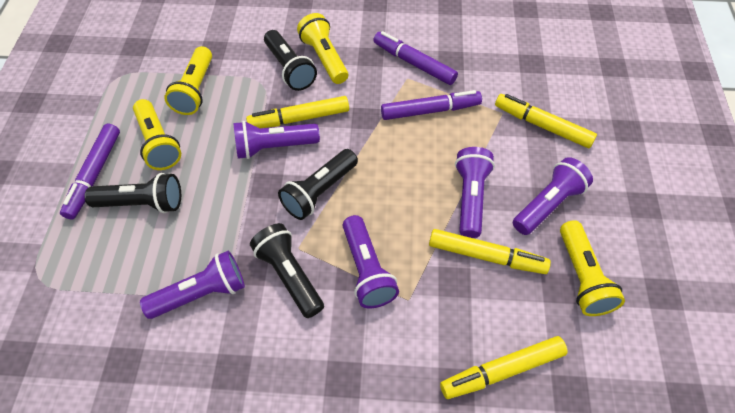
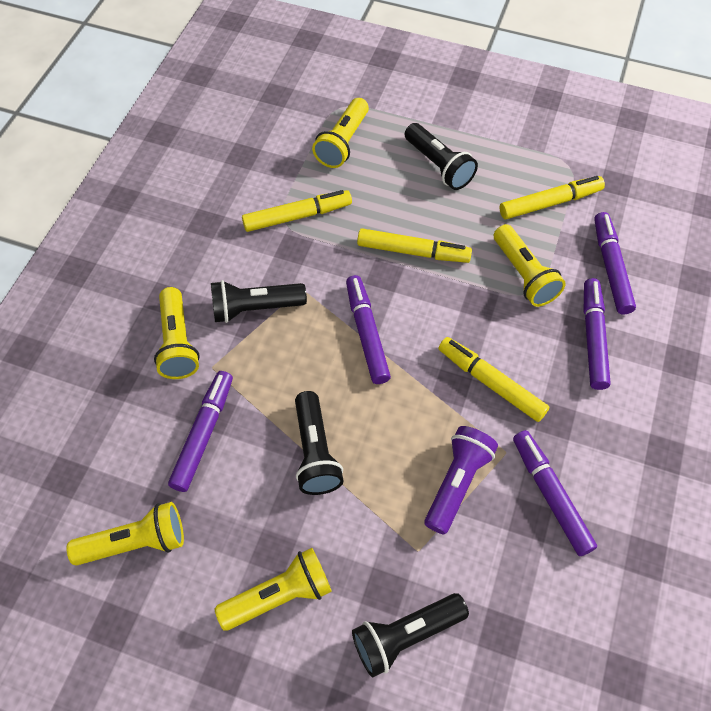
purple flashlight: 5 -> 1
purple marker: 3 -> 5
yellow flashlight: 4 -> 5

